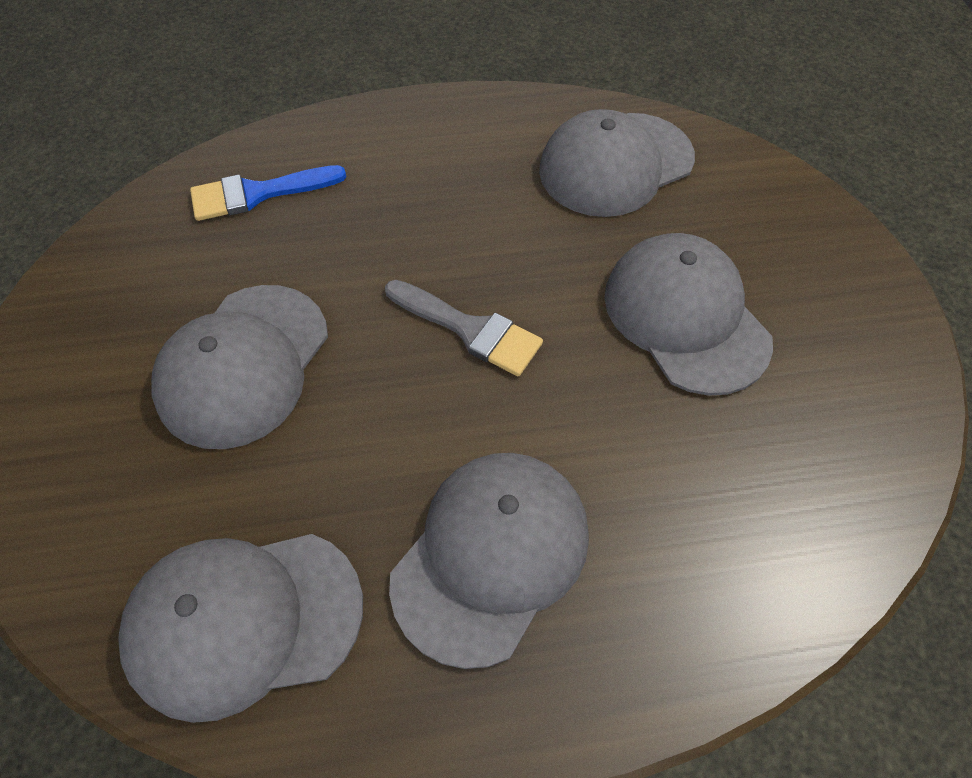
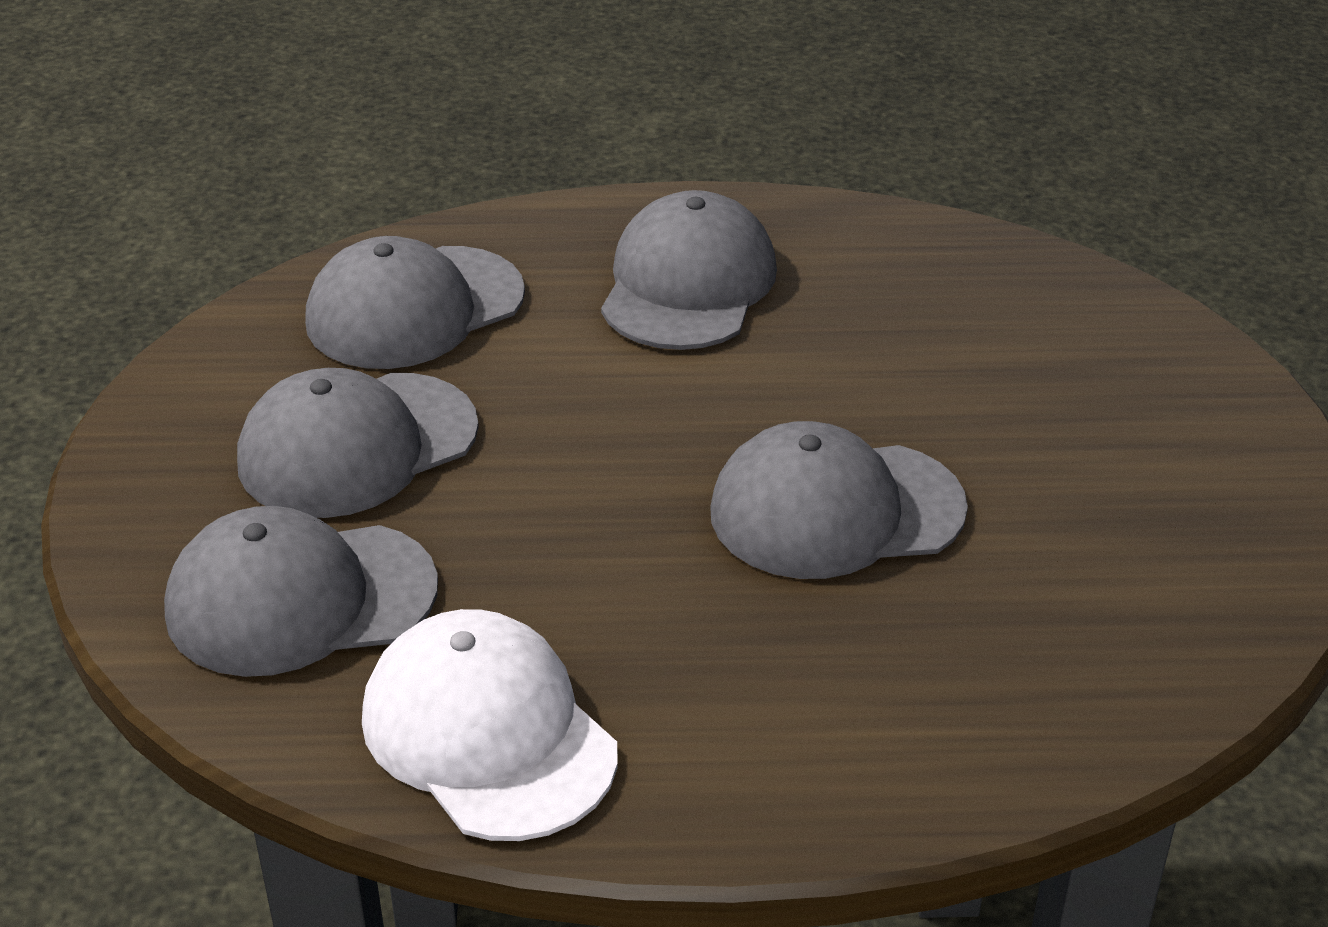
blue brush: 1 -> 0
grey brush: 1 -> 0
white cap: 0 -> 1

